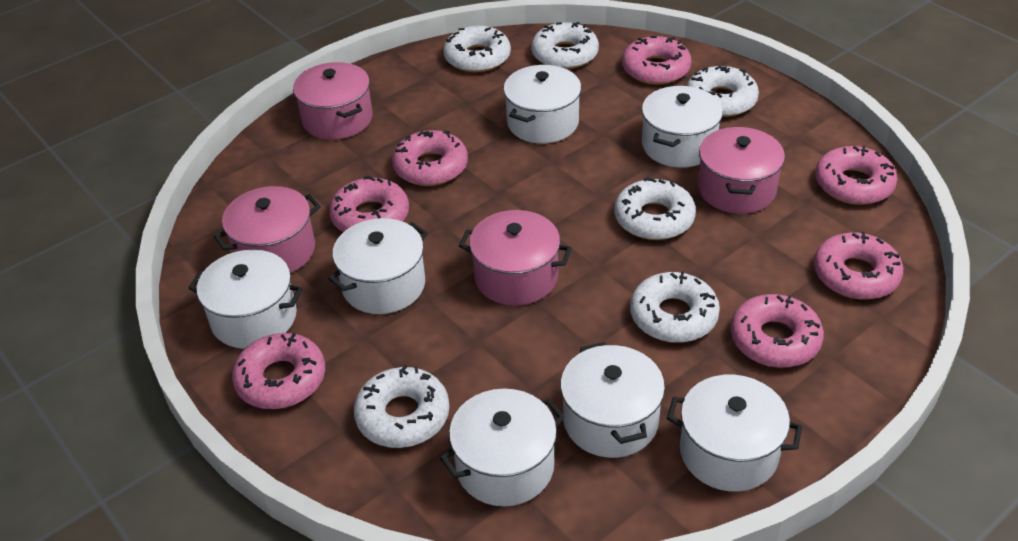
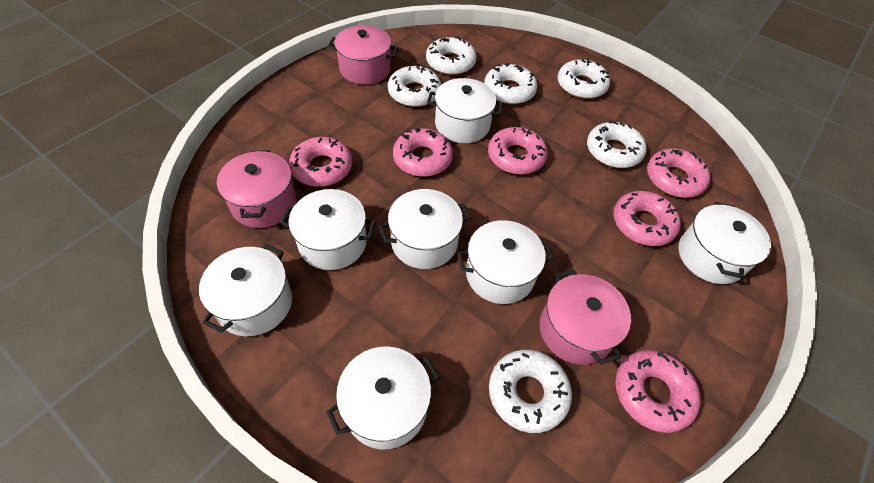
pink donut: 7 -> 6
pink pot: 4 -> 3

